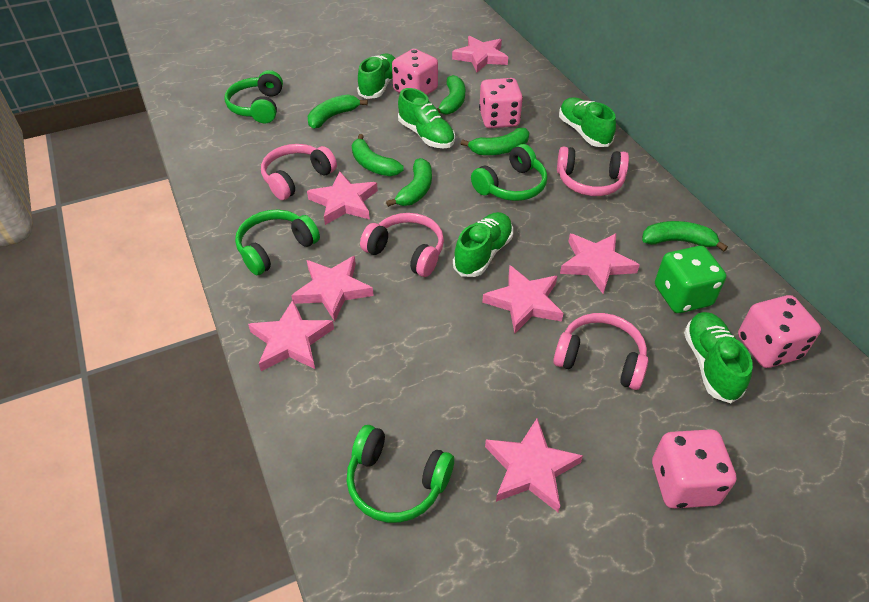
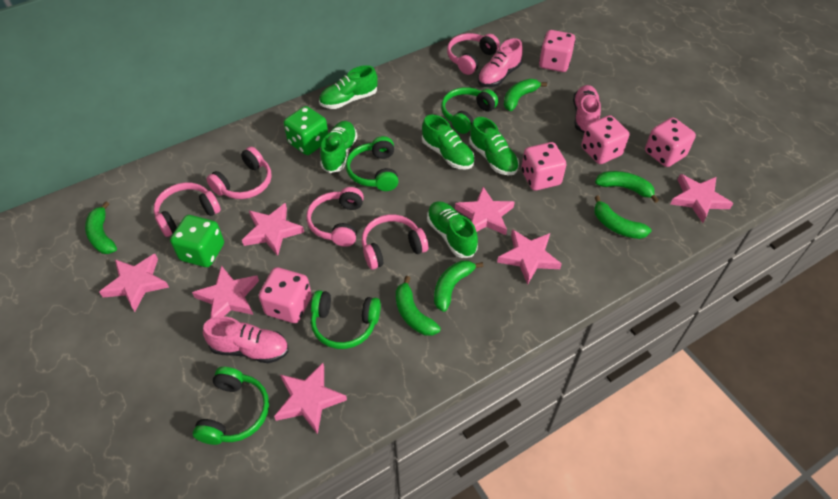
green dice: 1 -> 2
pink dice: 4 -> 5
pink headphones: 4 -> 5
pink shoe: 0 -> 3

